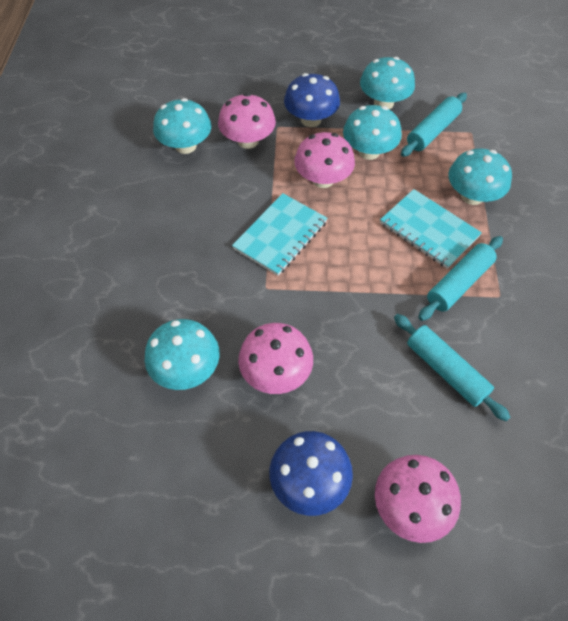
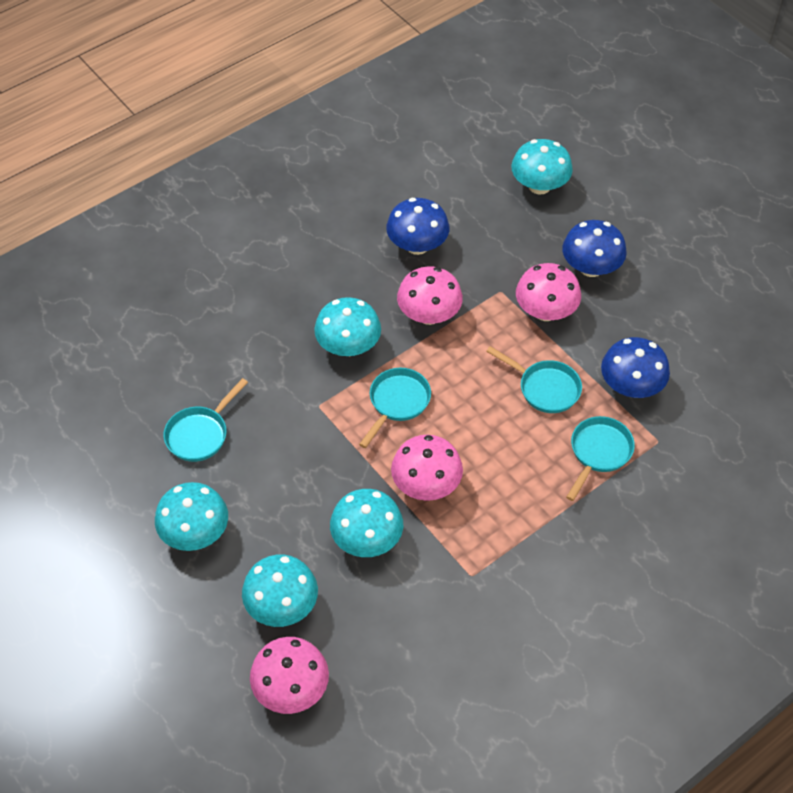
blue mushroom: 2 -> 3
turquoise notebook: 2 -> 0
turquoise pan: 0 -> 4
turquoise rolling pin: 3 -> 0

